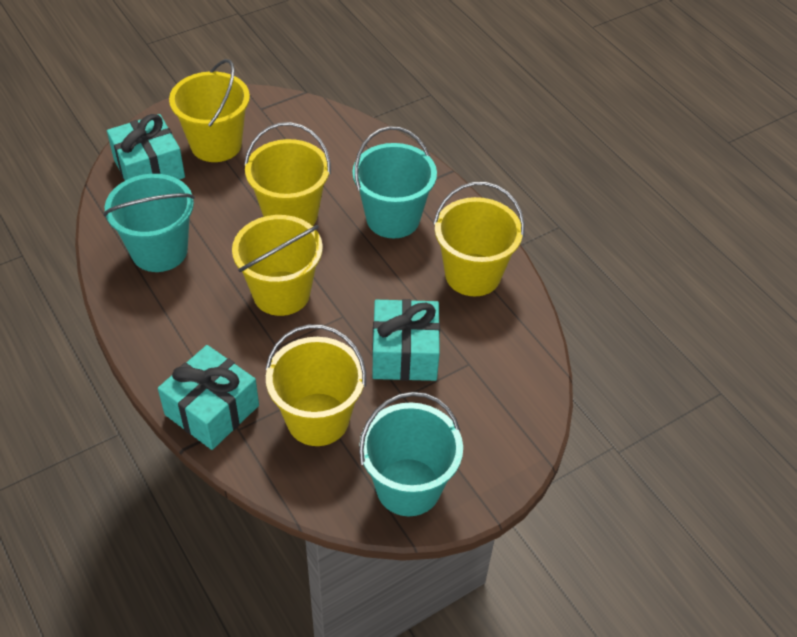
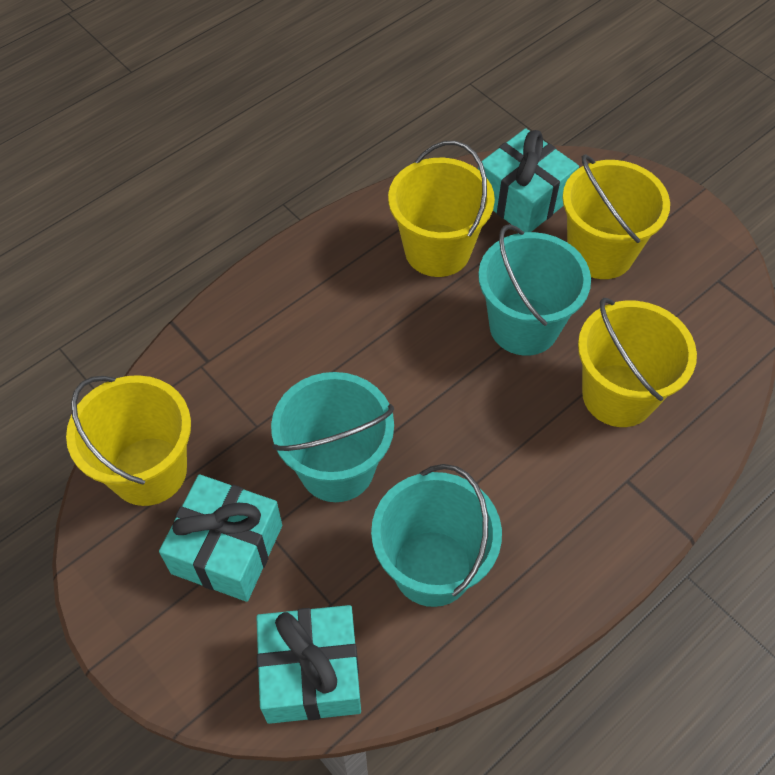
yellow bucket: 5 -> 4

